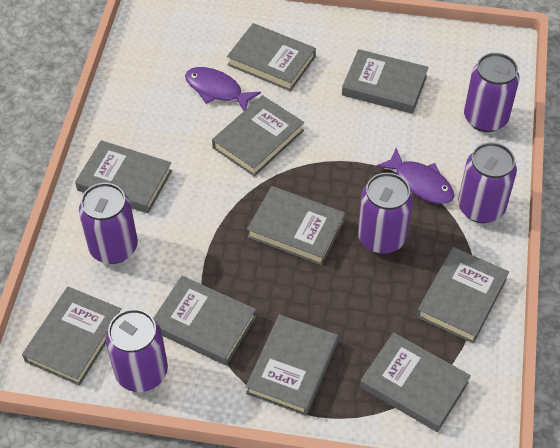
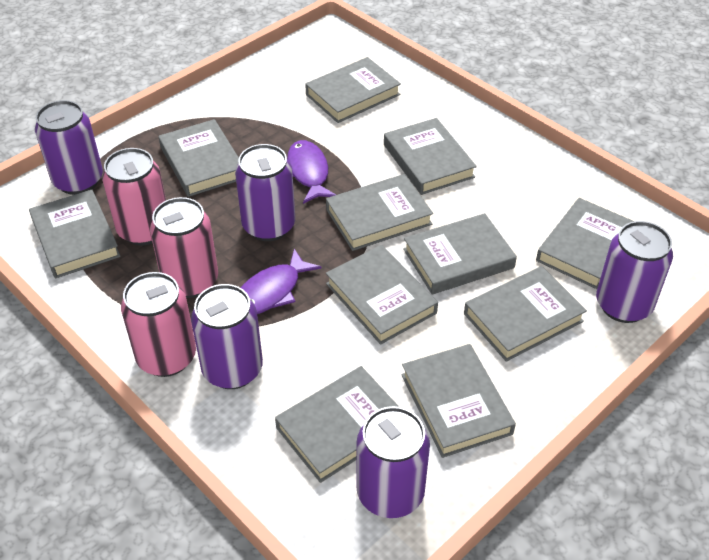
grey book: 10 -> 11
pink can: 0 -> 3

